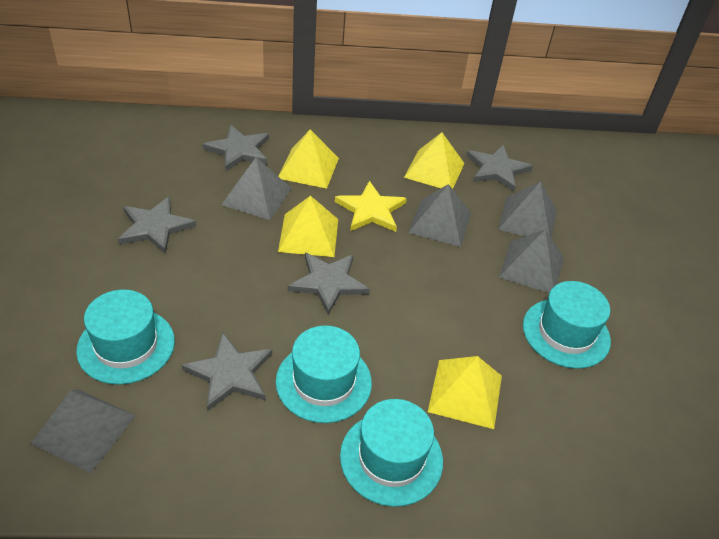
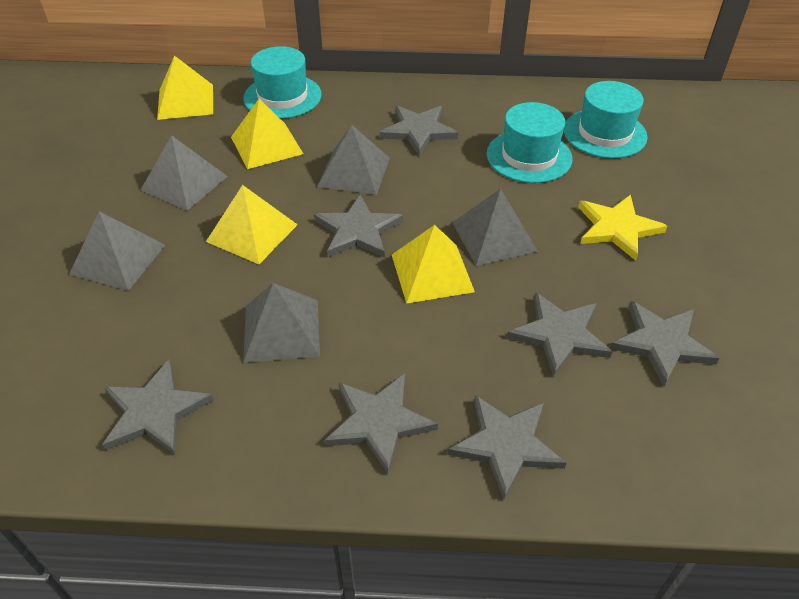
grey star: 5 -> 7
turquoise hat: 4 -> 3

